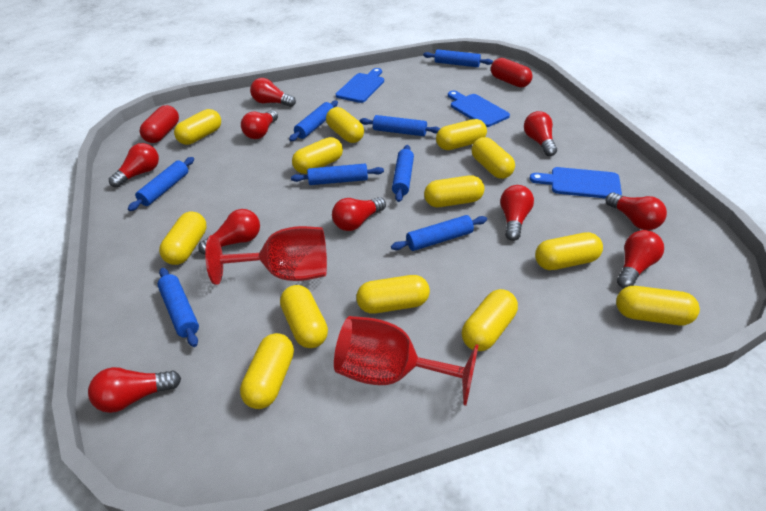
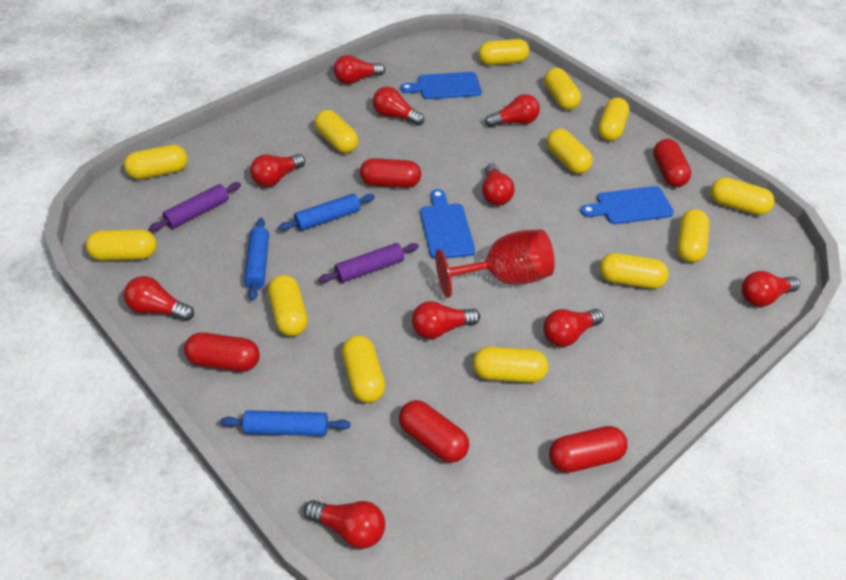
blue rolling pin: 8 -> 3
purple rolling pin: 0 -> 2
red capsule: 2 -> 5
red goblet: 2 -> 1

